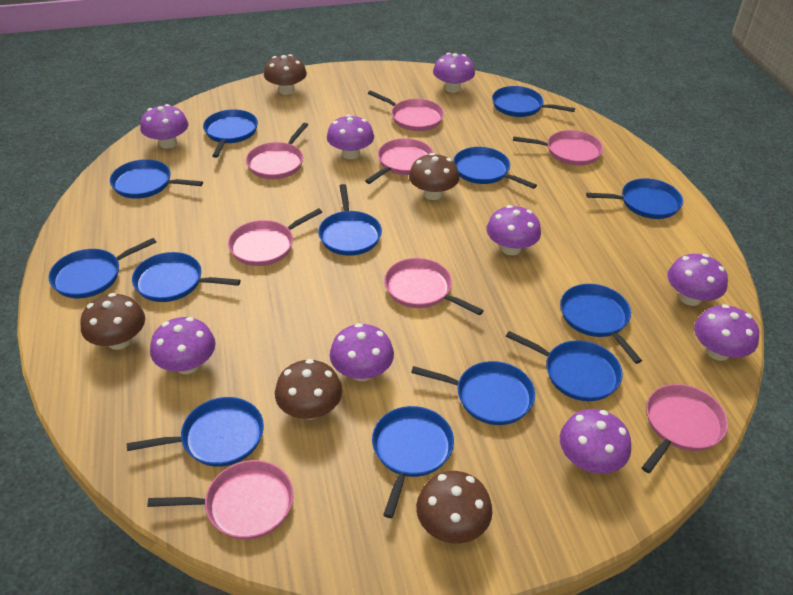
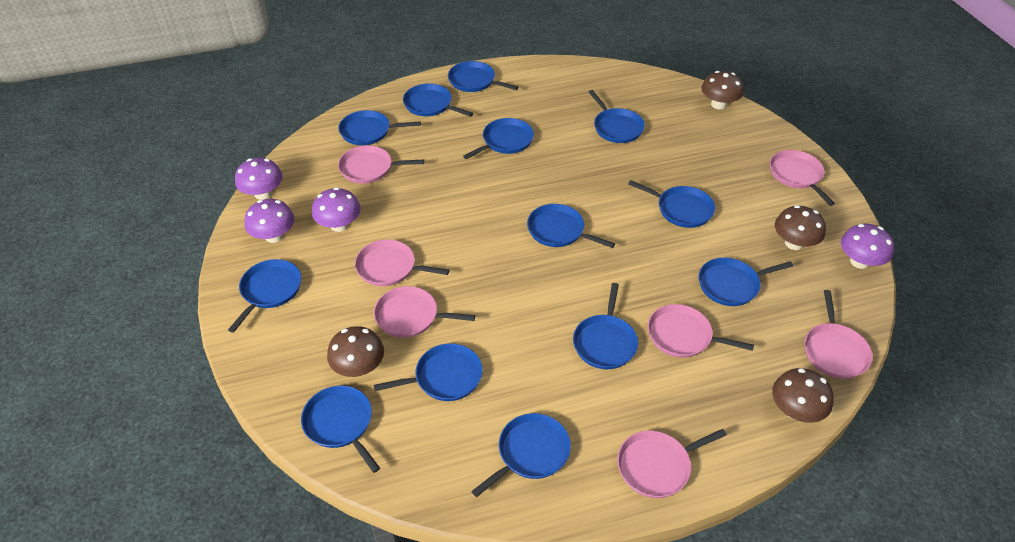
brown mushroom: 5 -> 4
pink pan: 8 -> 7
purple mushroom: 9 -> 4

